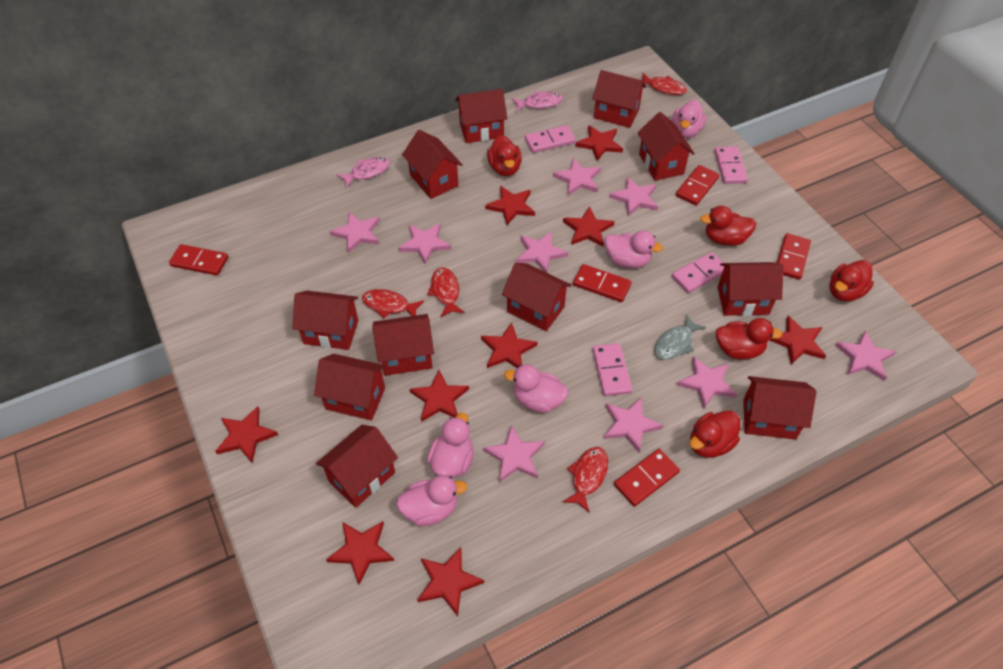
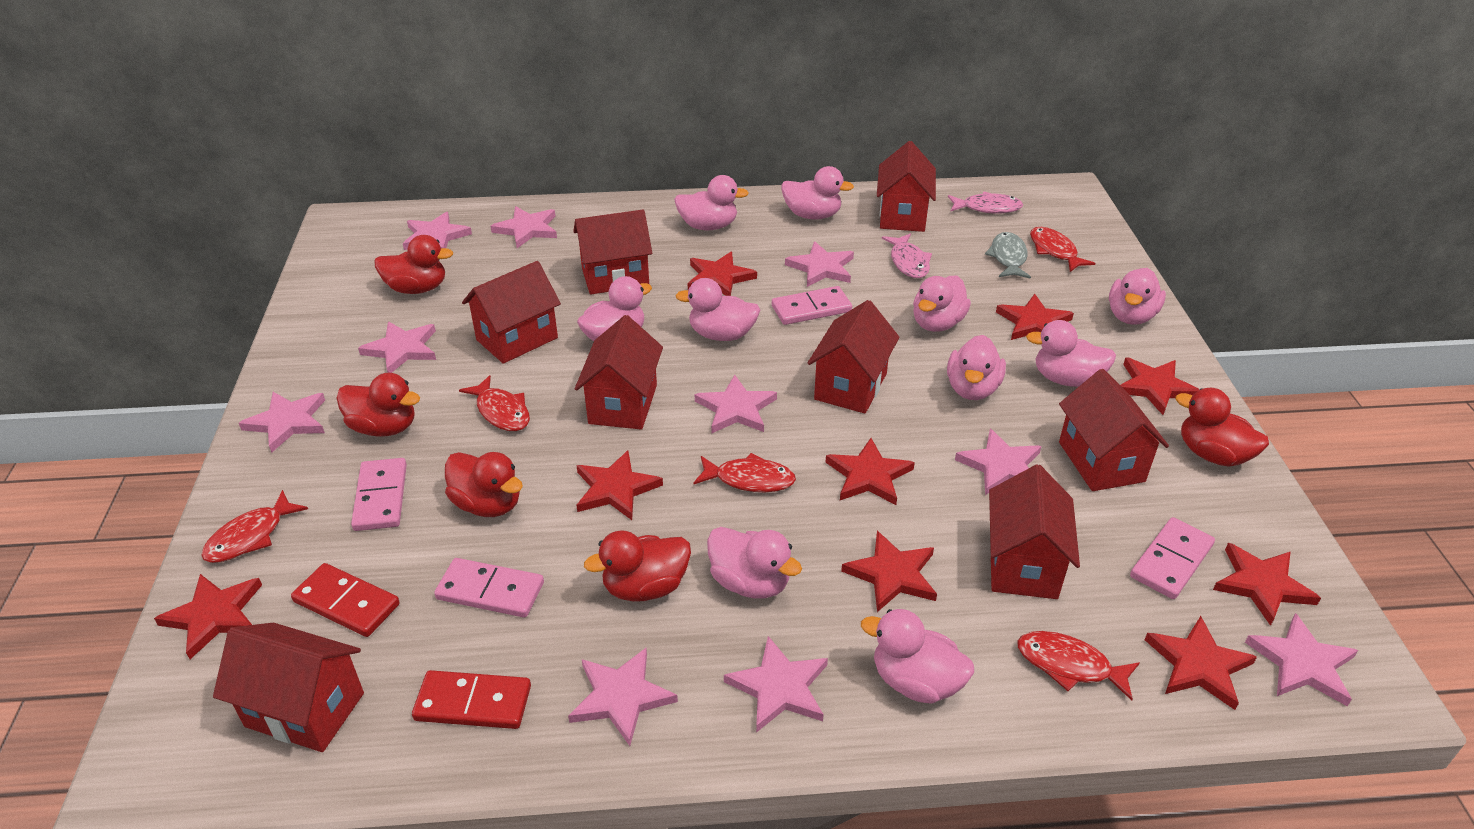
pink duck: 5 -> 10
pink star: 9 -> 10
red domino: 5 -> 2
red fish: 4 -> 5
red house: 11 -> 8

